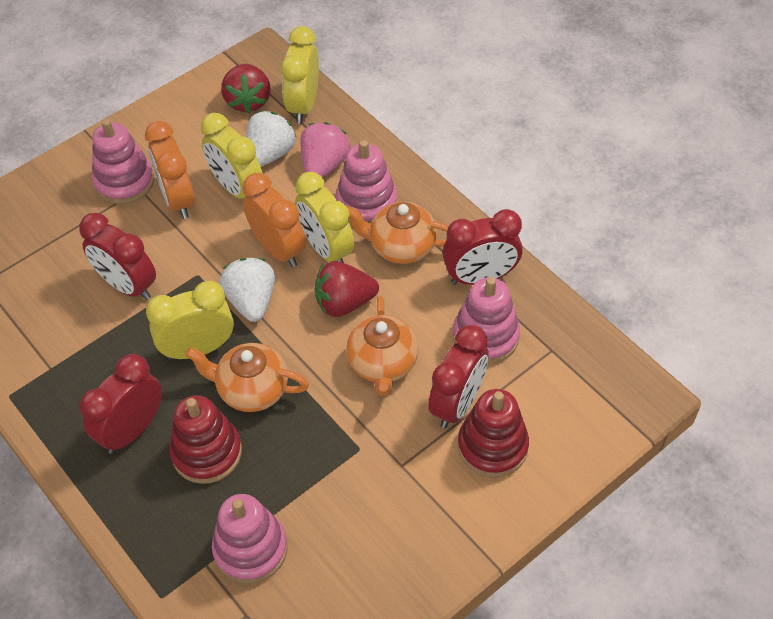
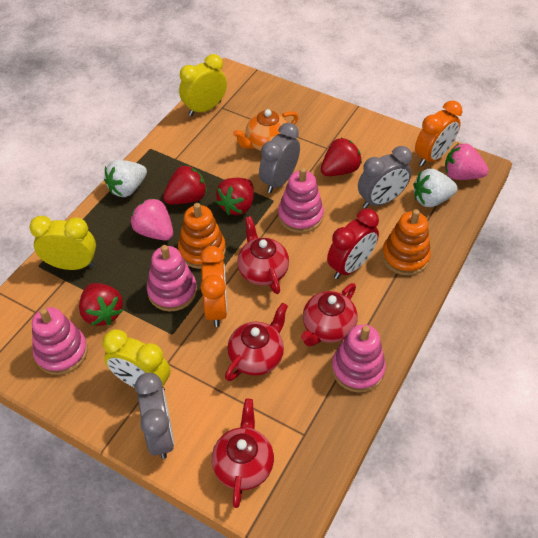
grey clock: 0 -> 3
orange stacking toy: 0 -> 2
orange teapot: 3 -> 1
pink strawberry: 1 -> 2
red clock: 4 -> 1
red stacking toy: 2 -> 0
red strawberry: 2 -> 4
red teapot: 0 -> 4
yellow clock: 4 -> 3

